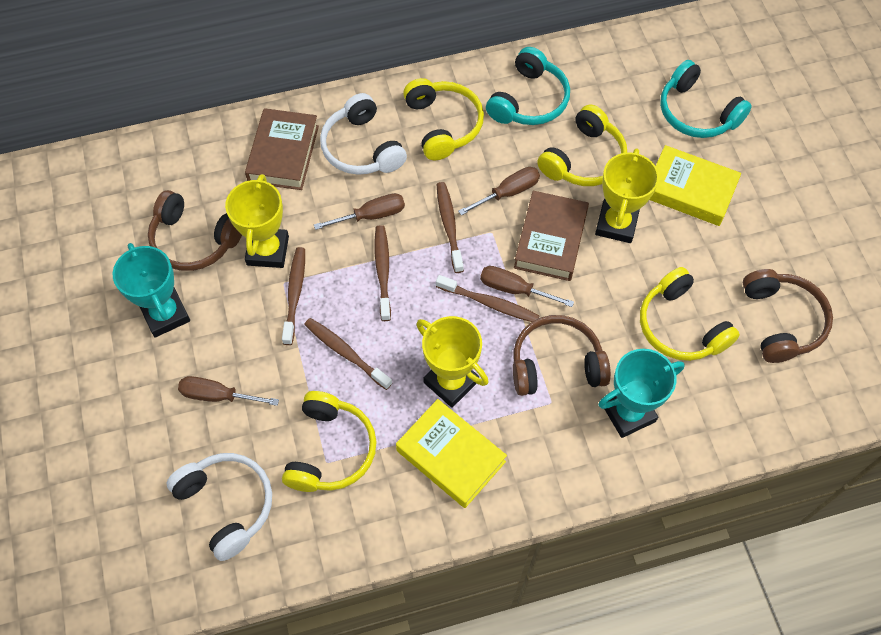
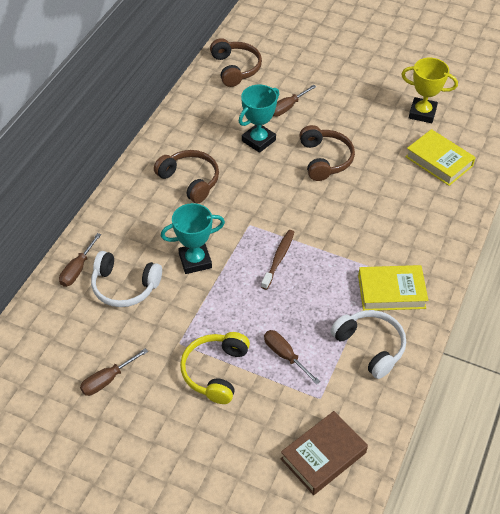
brown book: 2 -> 1
brown toothbrush: 5 -> 1
turquoise headphones: 2 -> 0
yellow headphones: 4 -> 1
yellow trophy: 3 -> 1

